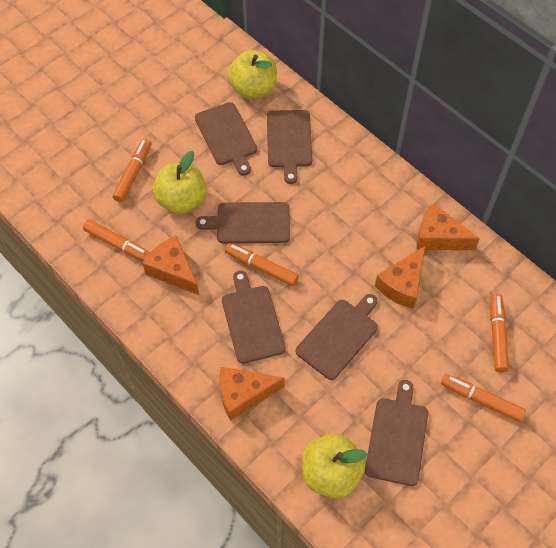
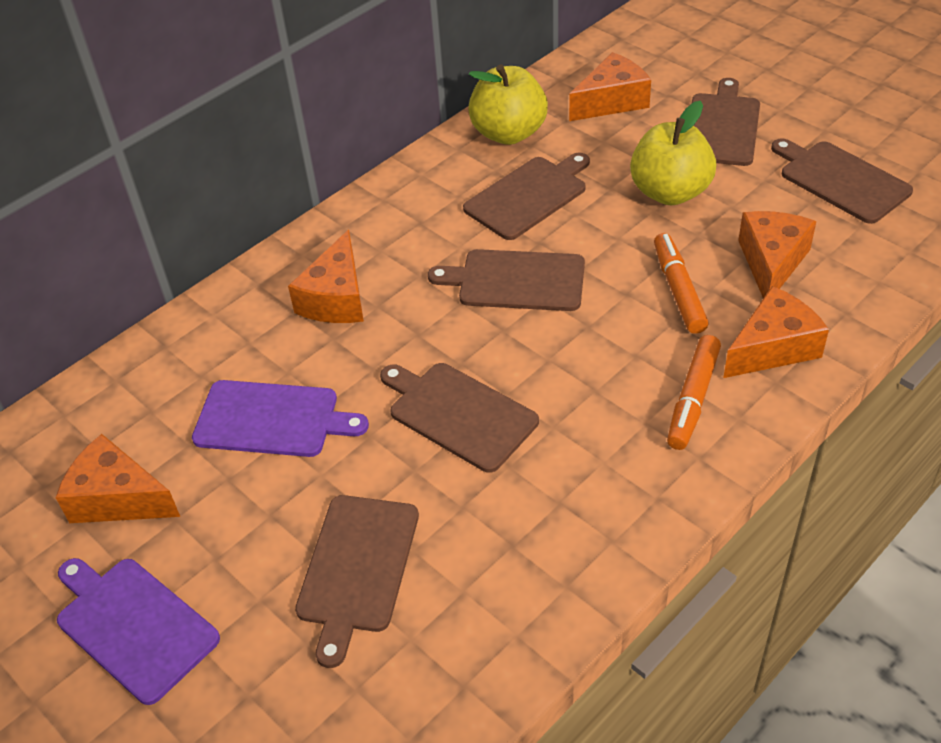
orange cheese: 4 -> 5
orange marker: 5 -> 2
purple cutting board: 0 -> 2
yellow apple: 3 -> 2

